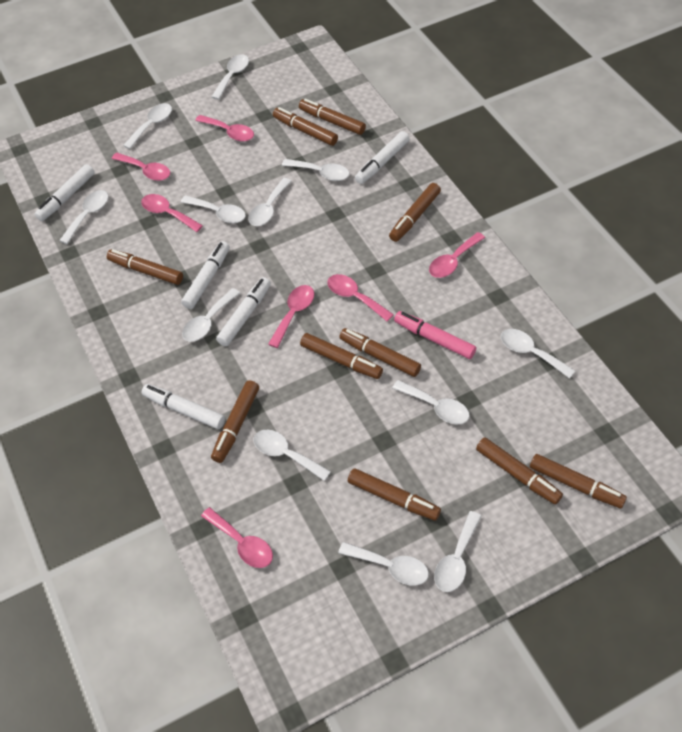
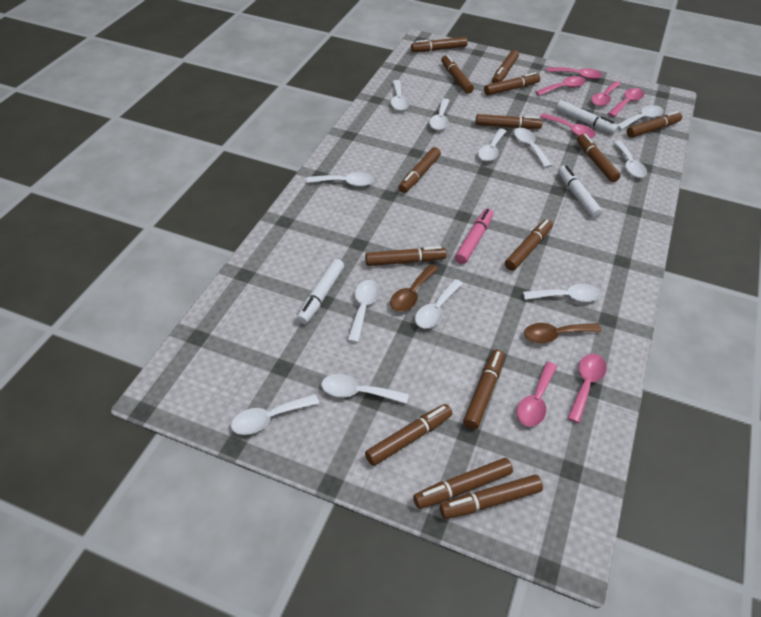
brown marker: 10 -> 14
brown spoon: 0 -> 2
white marker: 5 -> 3

